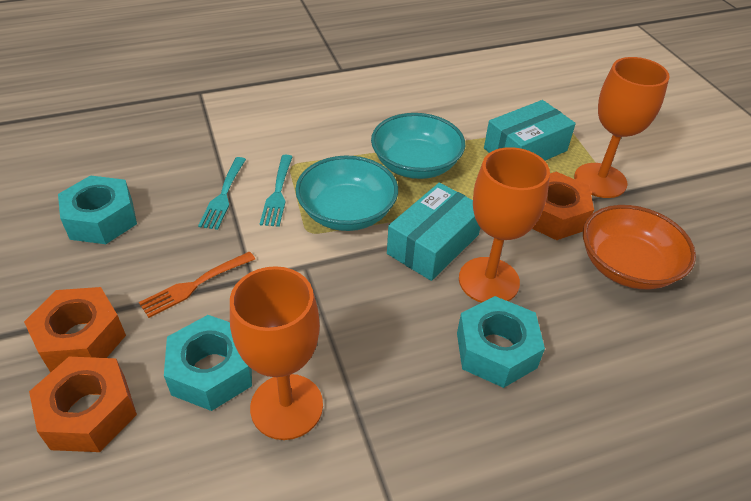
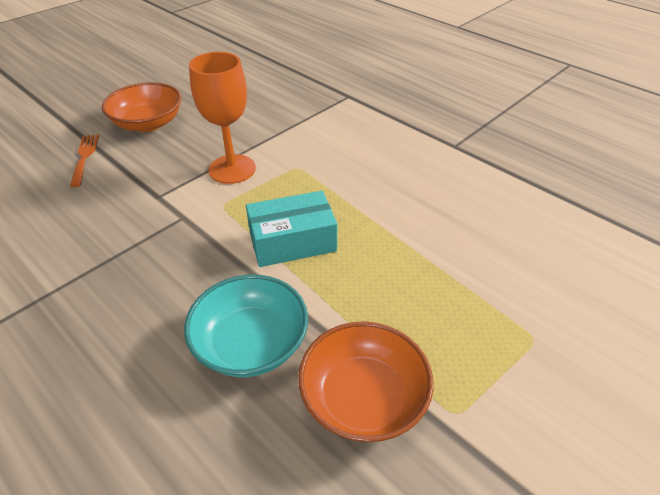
orange bowl: 1 -> 2
orange goblet: 3 -> 1
orange nut: 3 -> 0
turquoise bowl: 2 -> 1
turquoise box: 2 -> 1
turquoise fork: 2 -> 0
turquoise nut: 3 -> 0

